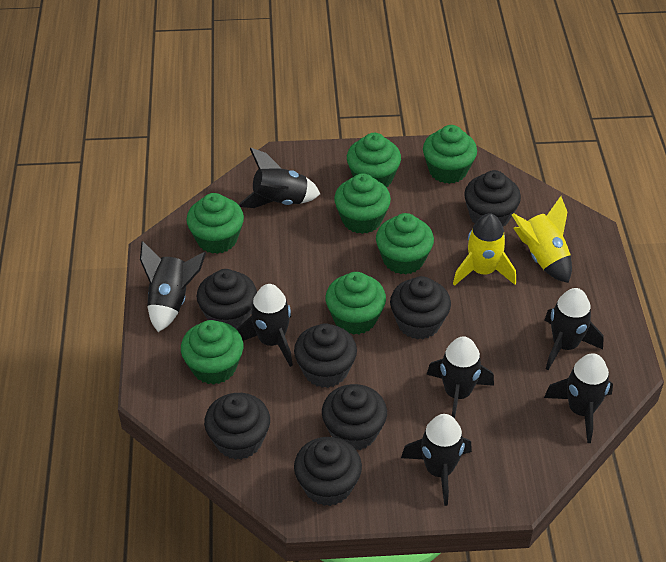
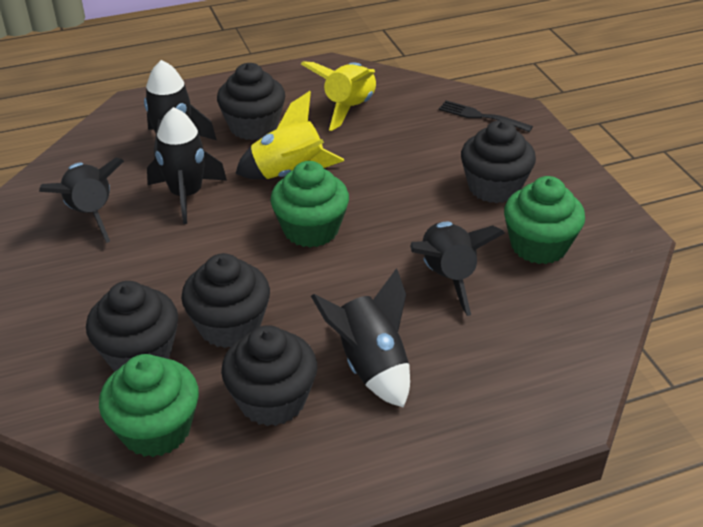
black cupcake: 7 -> 5
black fork: 0 -> 1
black rocket: 7 -> 5
green cupcake: 7 -> 3

